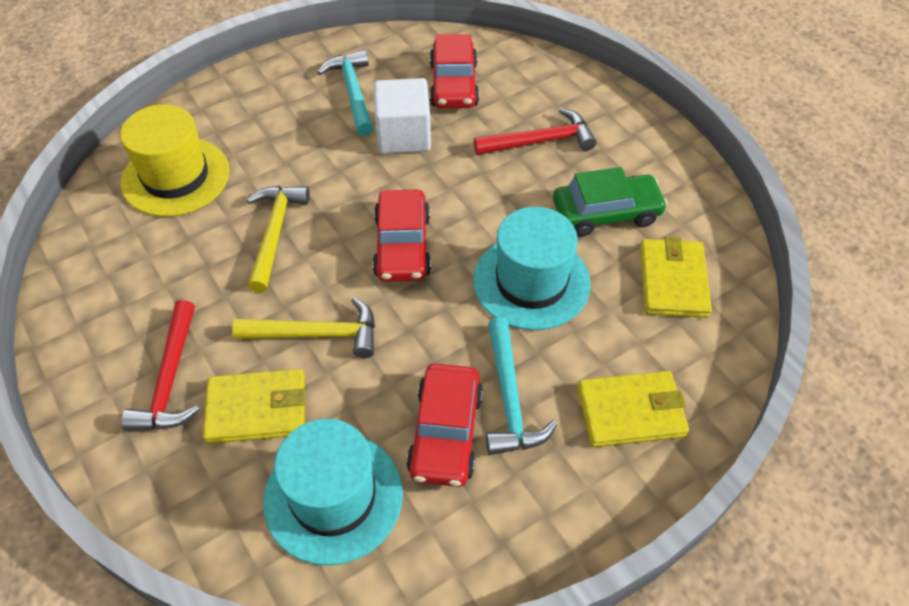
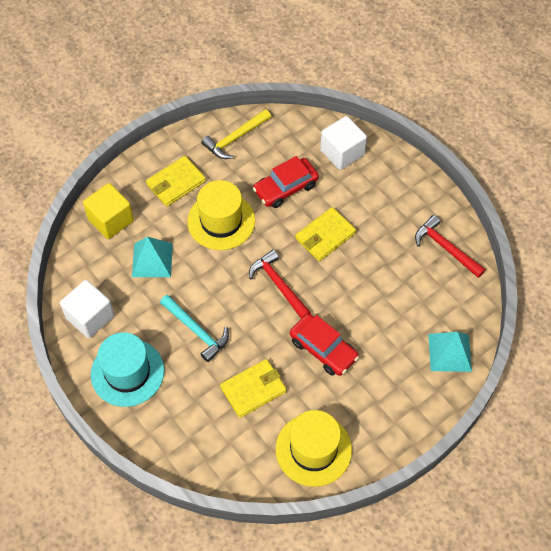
green car: 1 -> 0
red car: 3 -> 2
turquoise hammer: 2 -> 1
turquoise hat: 2 -> 1
turquoise pyramid: 0 -> 2
white cube: 1 -> 2
yellow cube: 0 -> 1
yellow hammer: 2 -> 1
yellow hat: 1 -> 2

